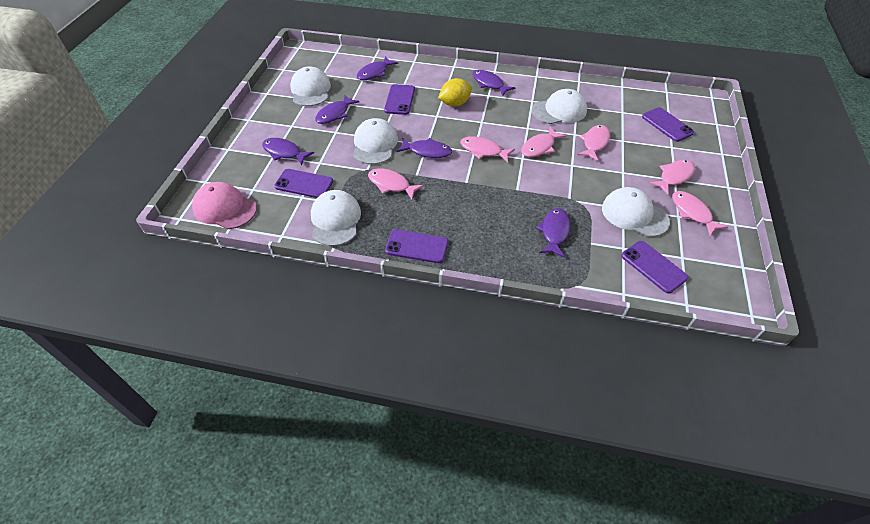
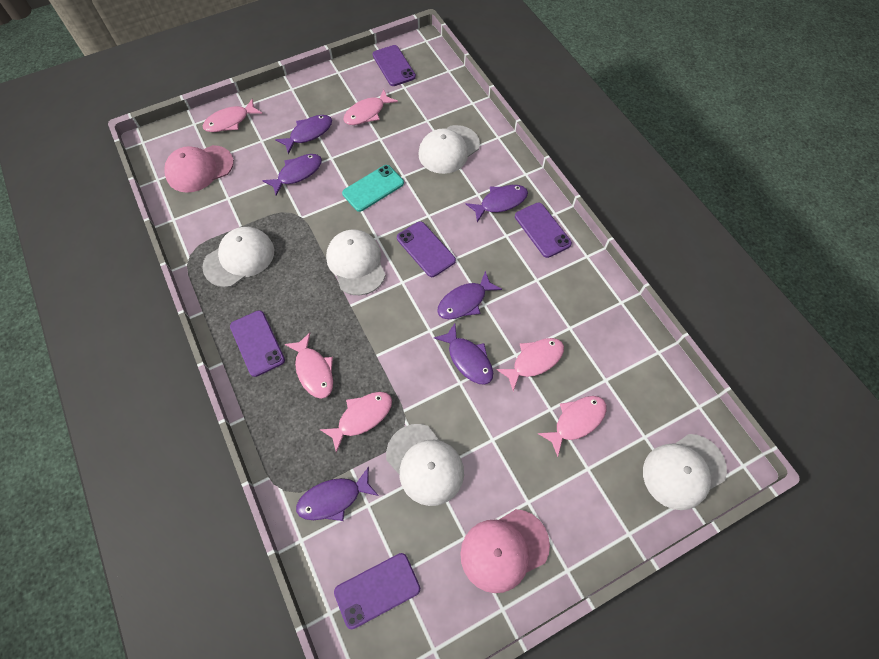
pink cap: 1 -> 2
turquoise phone: 0 -> 1
yellow lemon: 1 -> 0

